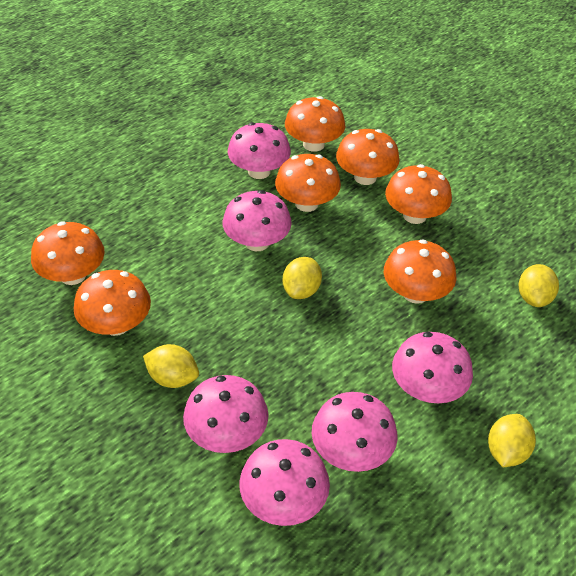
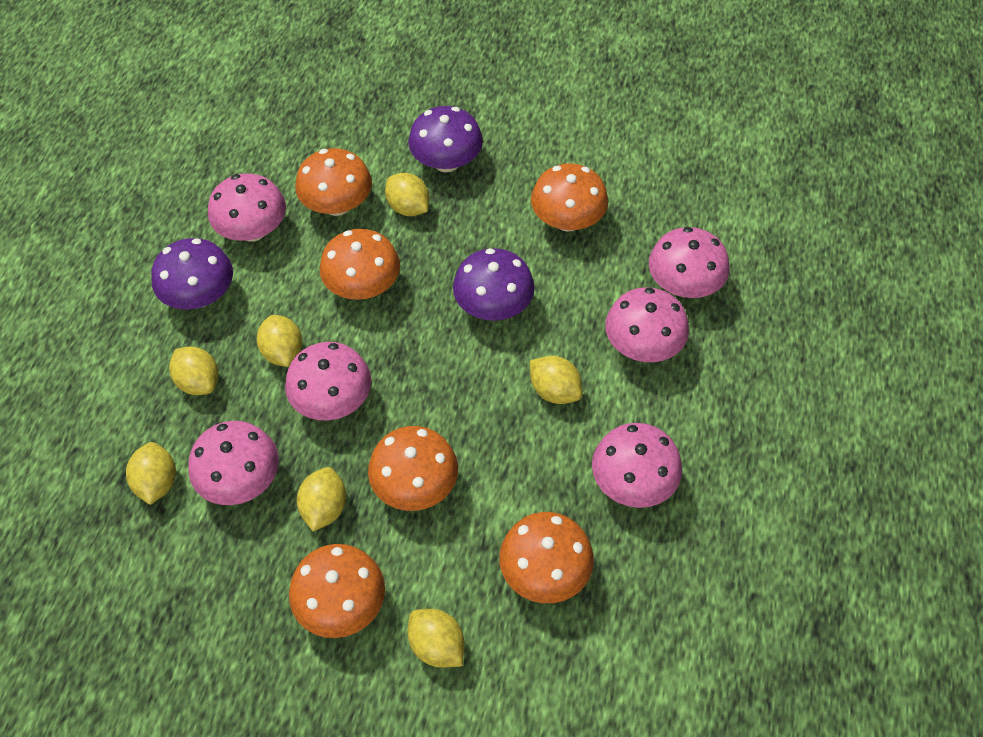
orange mushroom: 7 -> 6
purple mushroom: 0 -> 3
yellow lemon: 4 -> 7

